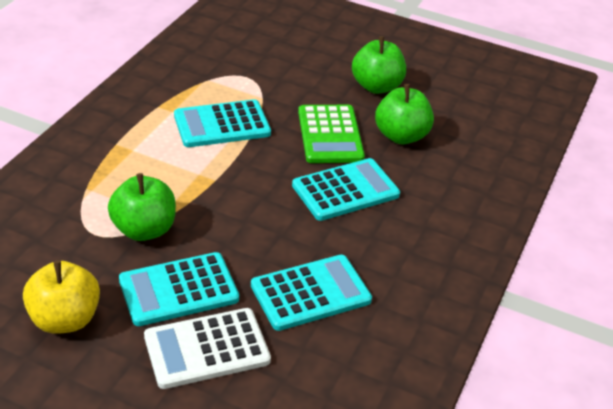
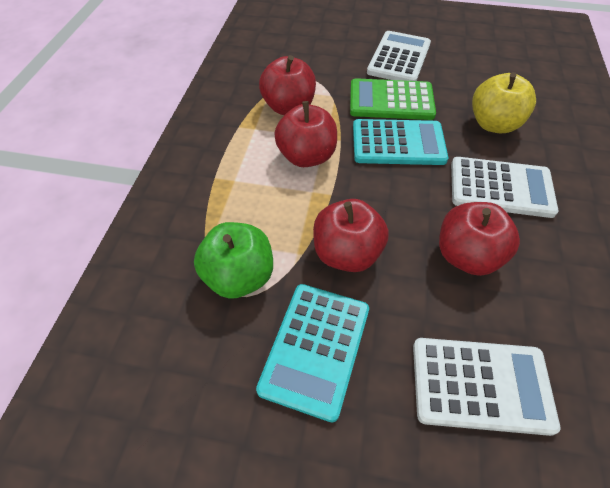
green apple: 3 -> 1
red apple: 0 -> 4
turquoise calculator: 4 -> 2
white calculator: 1 -> 3

